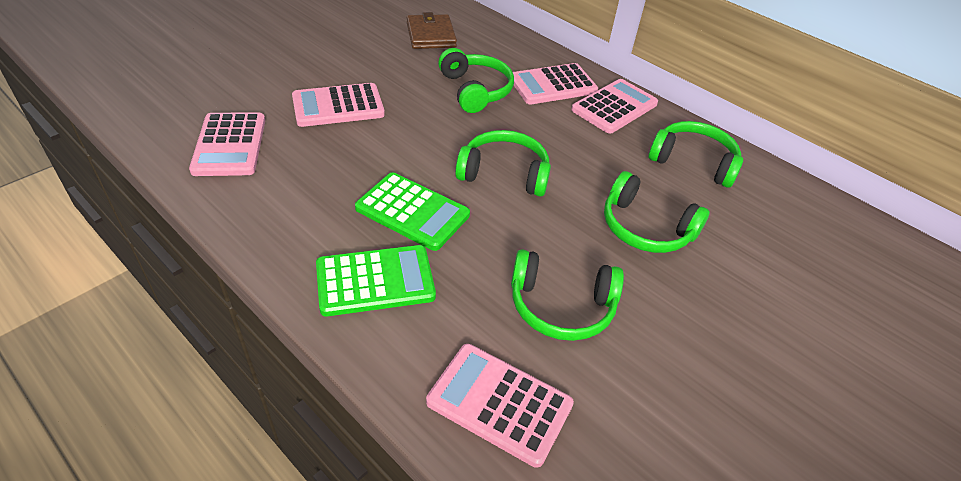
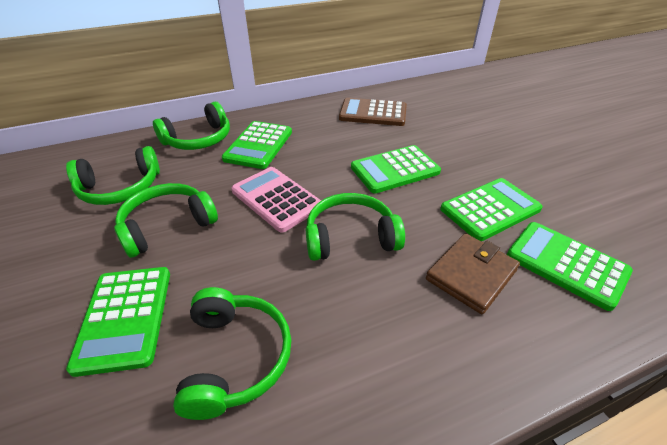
brown calculator: 0 -> 1
green calculator: 2 -> 5
pink calculator: 5 -> 1

